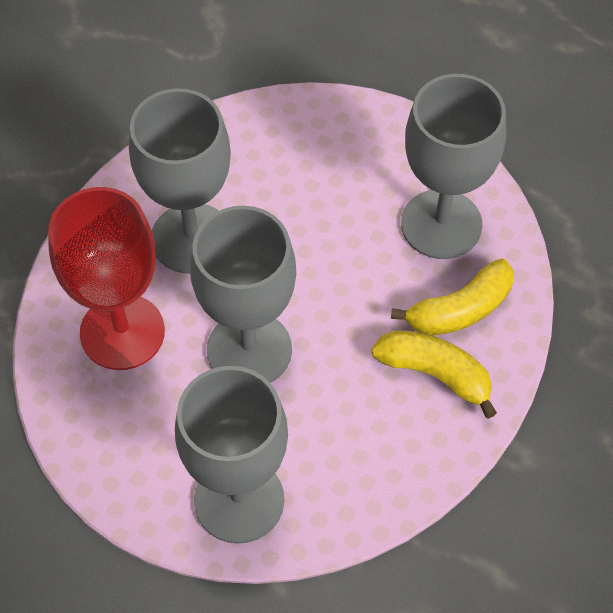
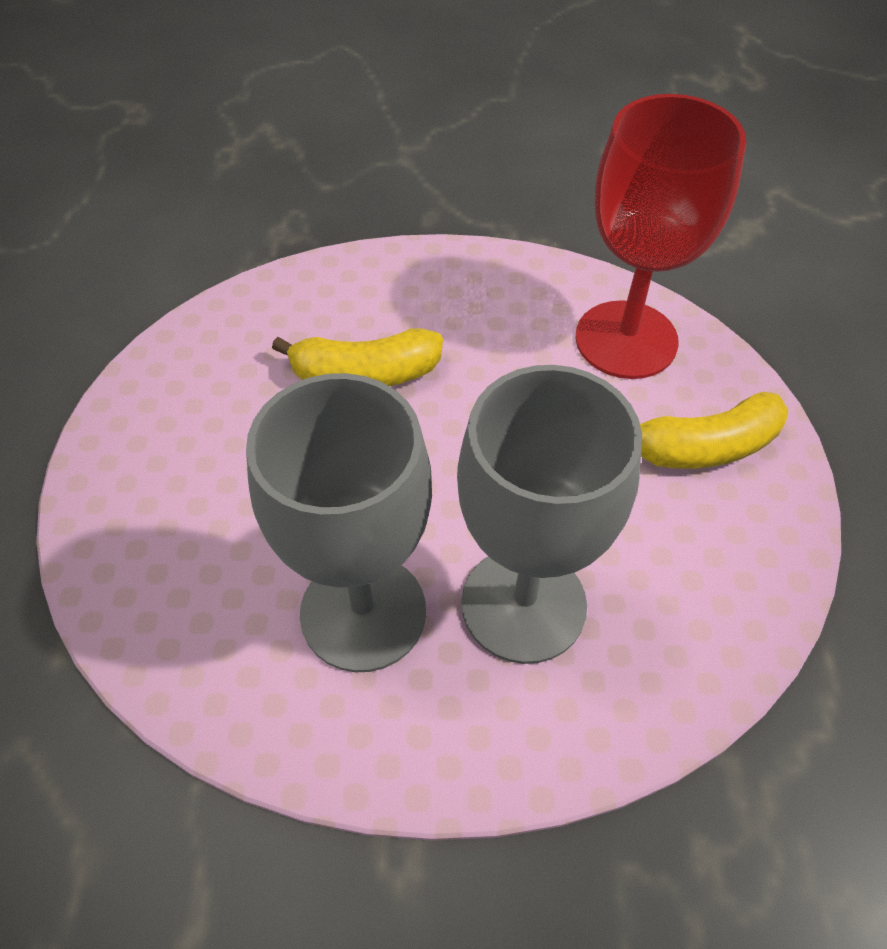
grey goblet: 4 -> 2

